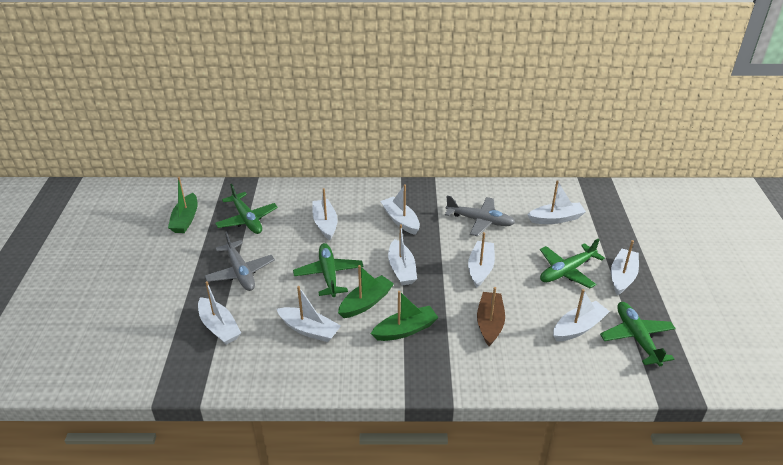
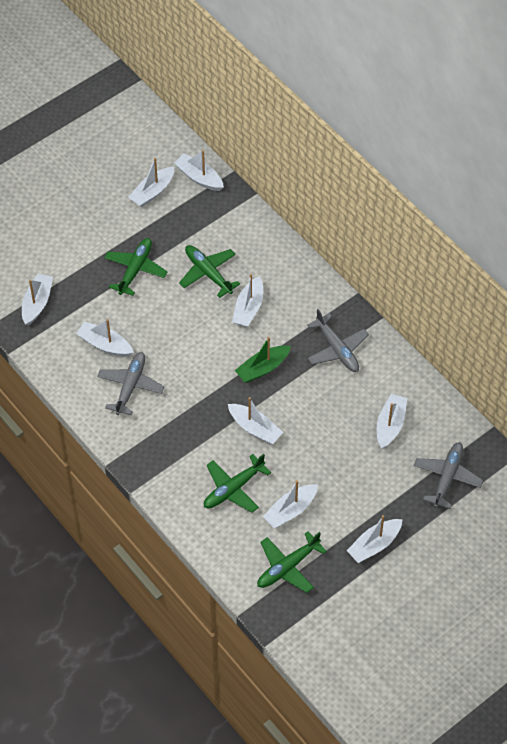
brown boat: 1 -> 0
green boat: 3 -> 1
grey plane: 2 -> 3

